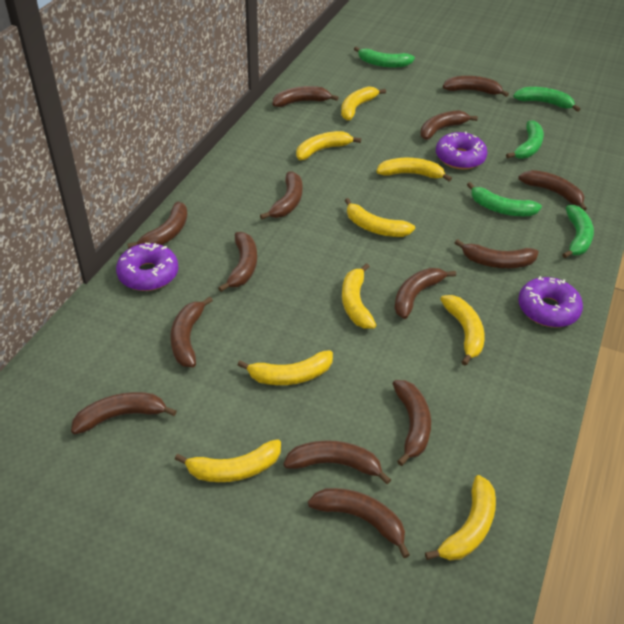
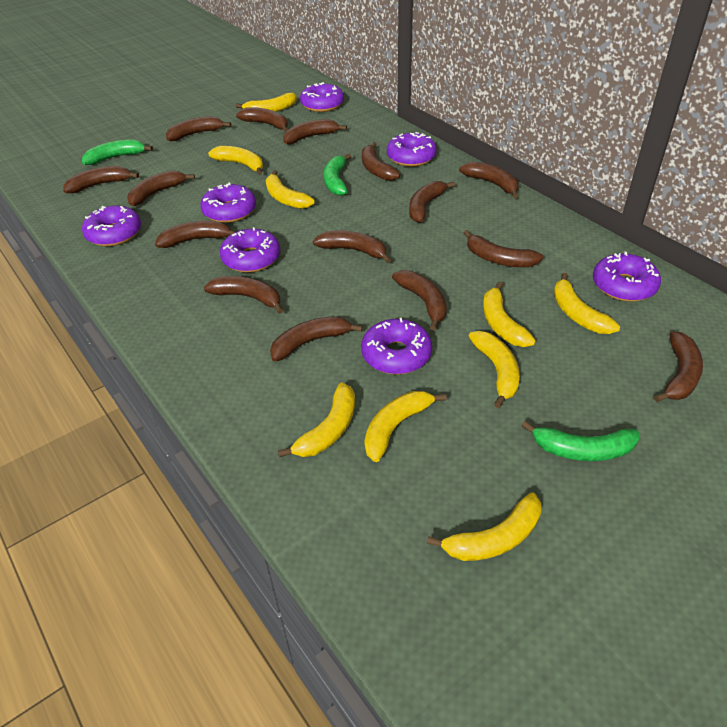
brown banana: 14 -> 15
green banana: 5 -> 3
purple donut: 3 -> 7

